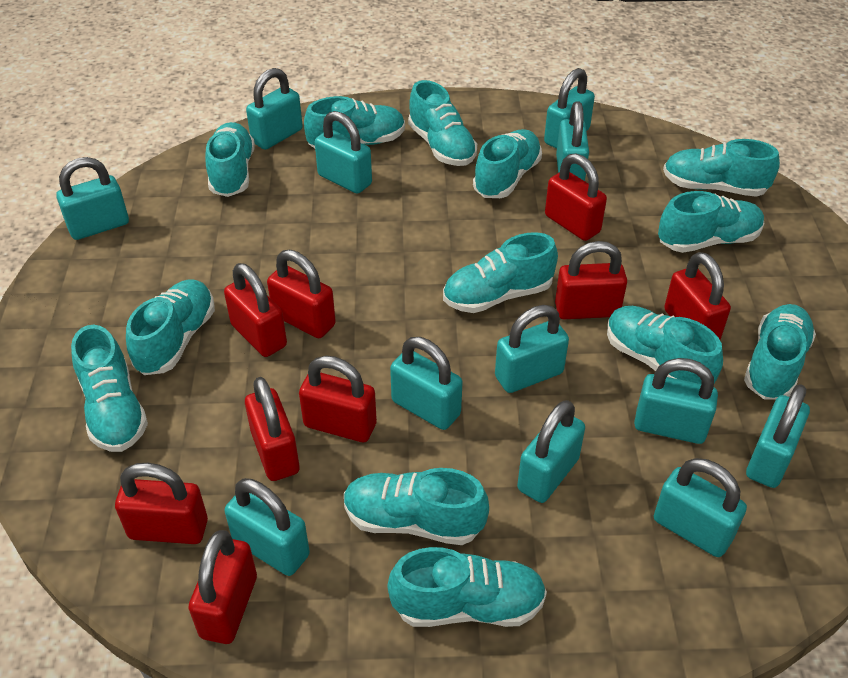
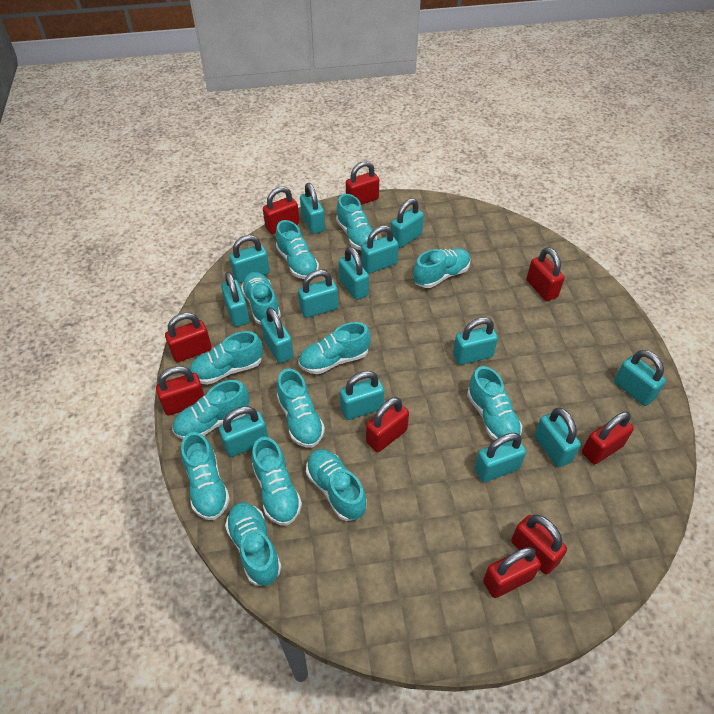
turquoise padlock: 12 -> 14

